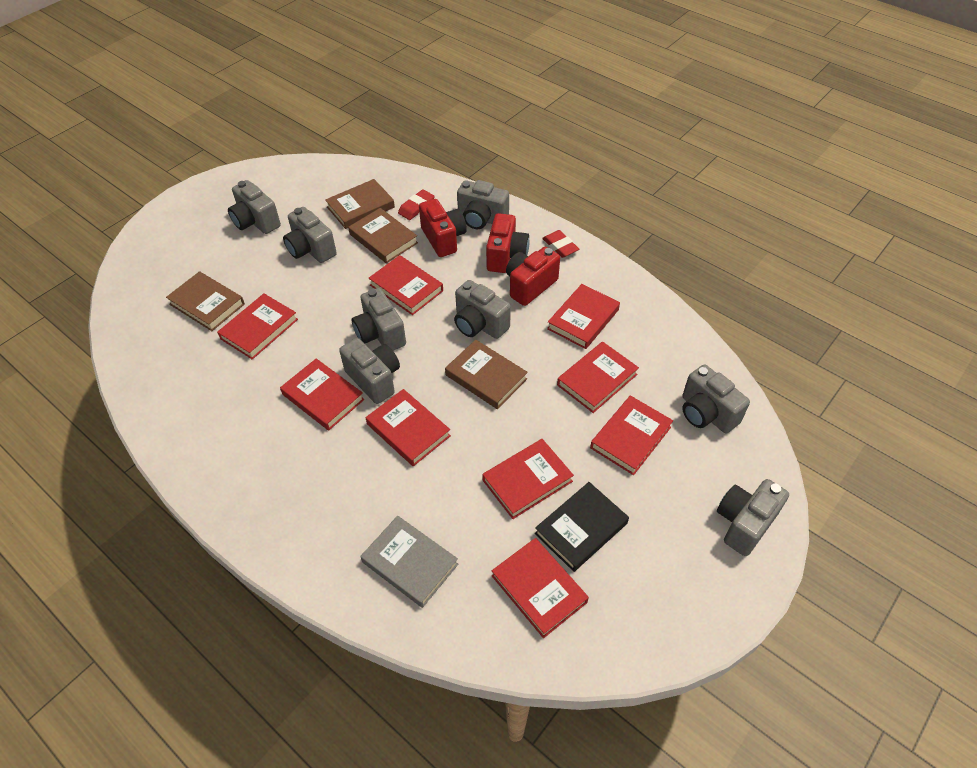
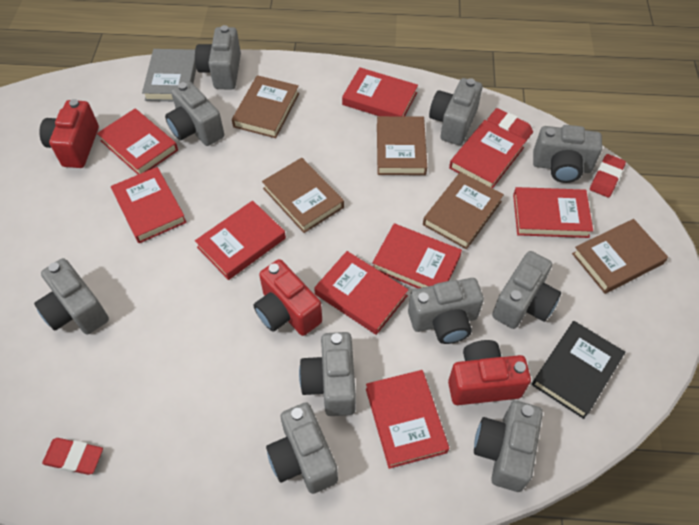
brown book: 4 -> 5
grey camera: 8 -> 10
red eraser: 2 -> 3

